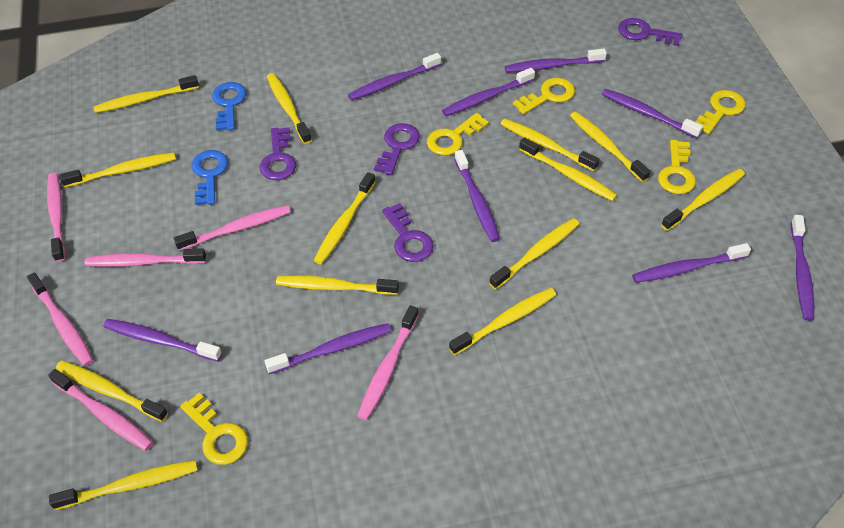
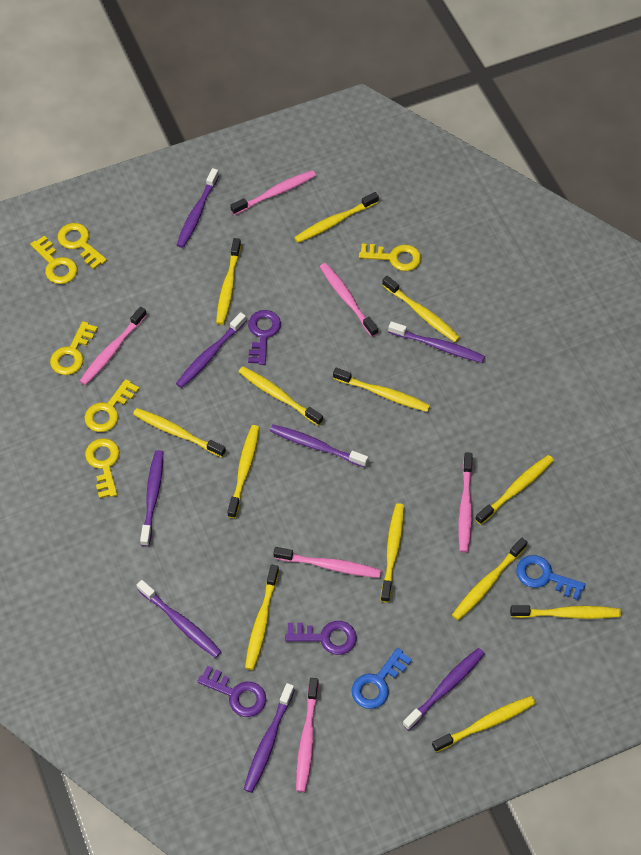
purple key: 4 -> 3
purple toothbrush: 9 -> 8
yellow key: 5 -> 6

